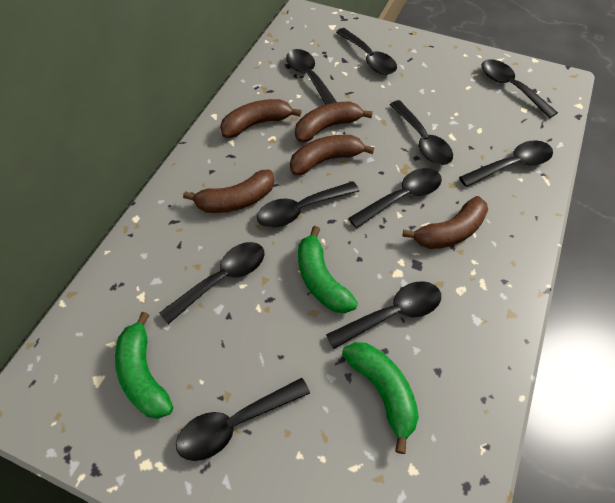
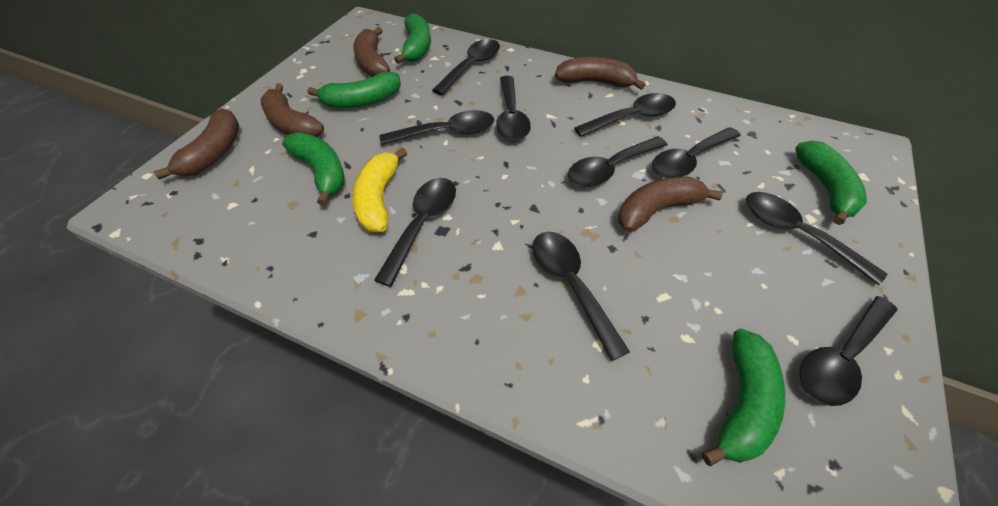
green banana: 3 -> 5
yellow banana: 0 -> 1

